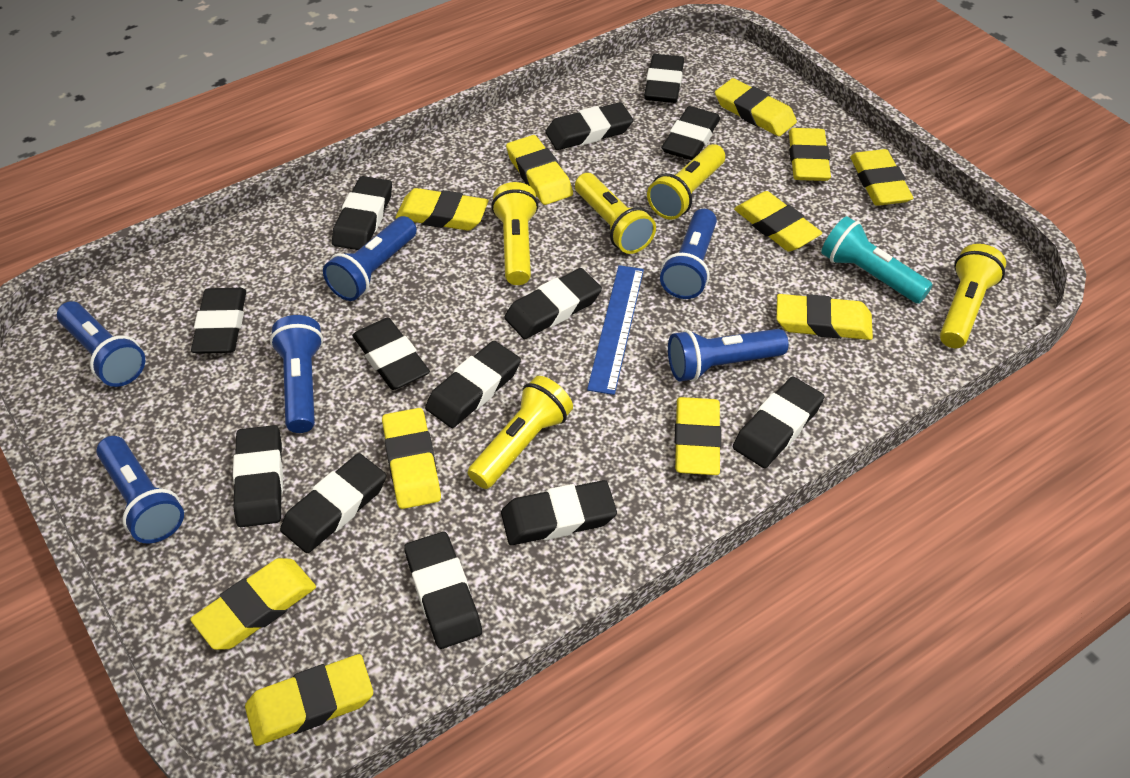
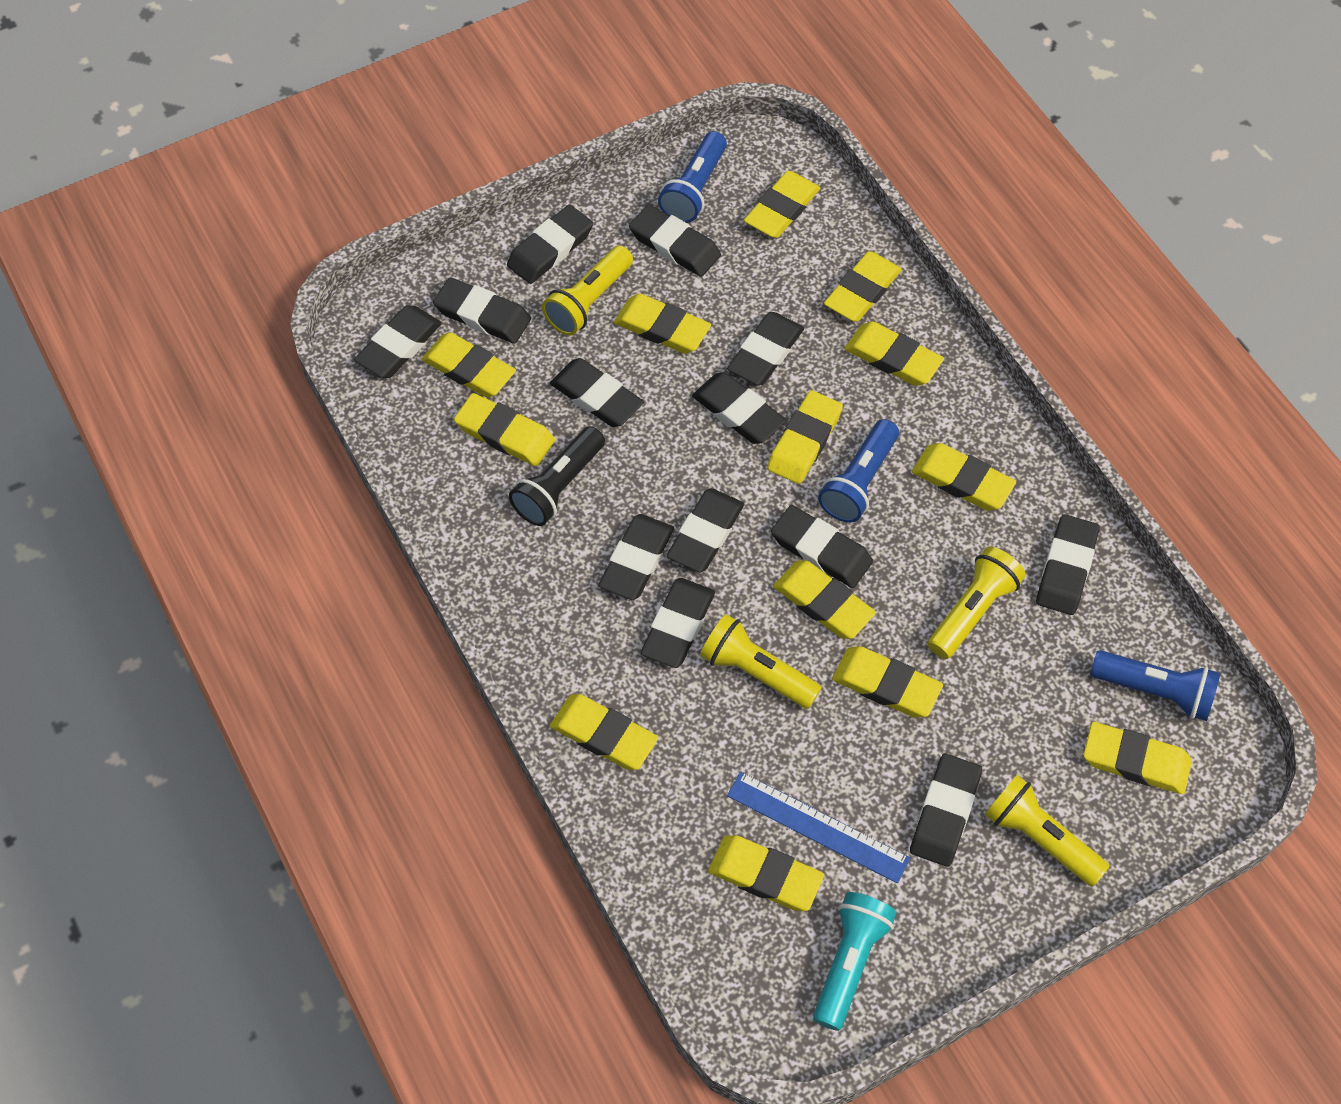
black flashlight: 0 -> 1
blue flashlight: 6 -> 3
yellow eraser: 11 -> 13
yellow flashlight: 5 -> 4

